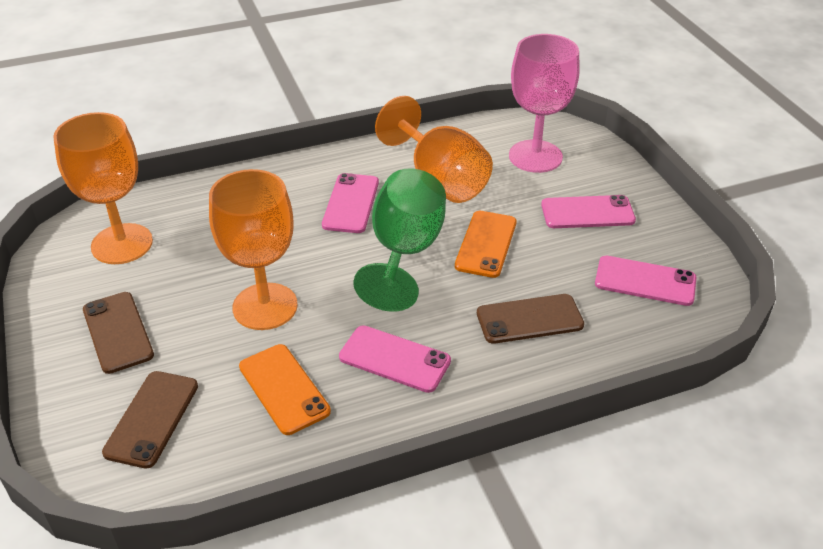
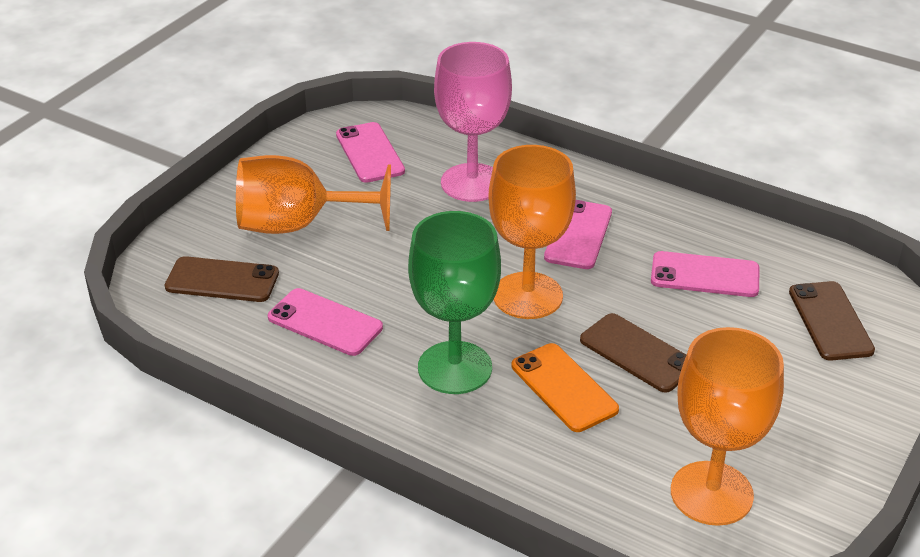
orange phone: 2 -> 1

